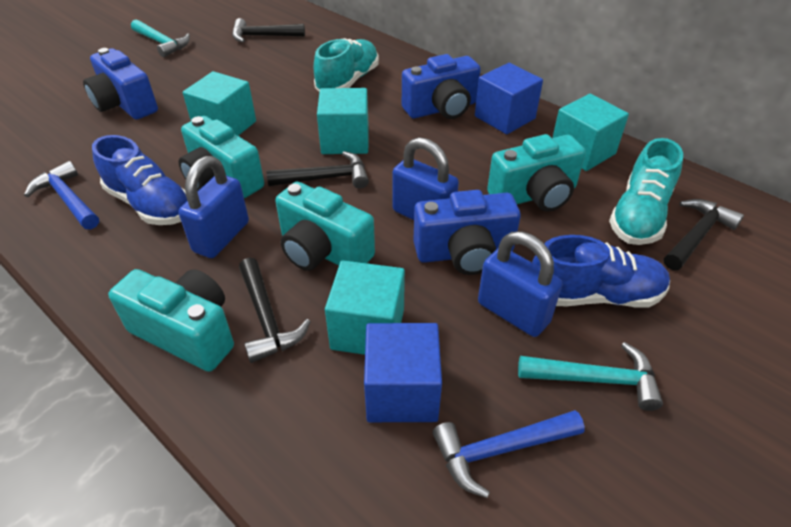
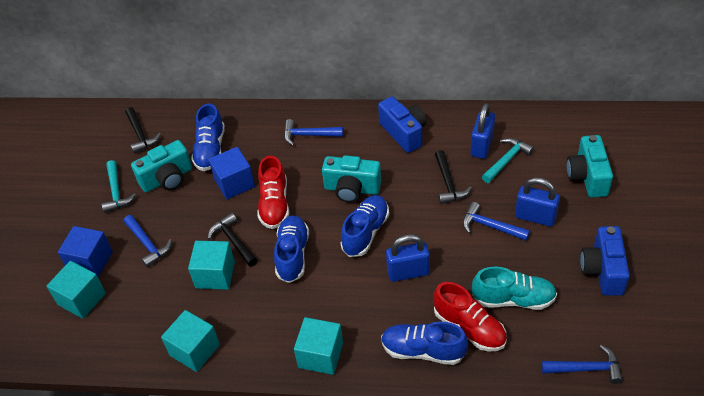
black hammer: 4 -> 3
blue camera: 3 -> 2
blue hammer: 2 -> 4
blue shoe: 2 -> 4
red shoe: 0 -> 2
turquoise camera: 4 -> 3
turquoise shoe: 2 -> 1

